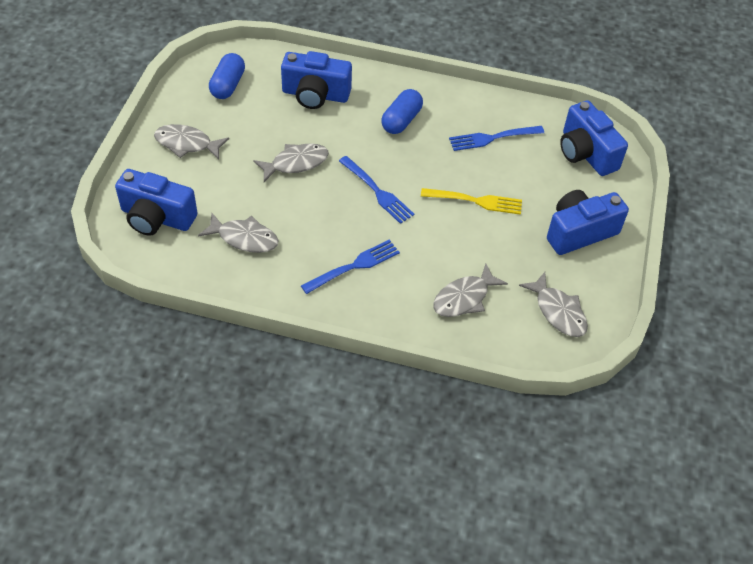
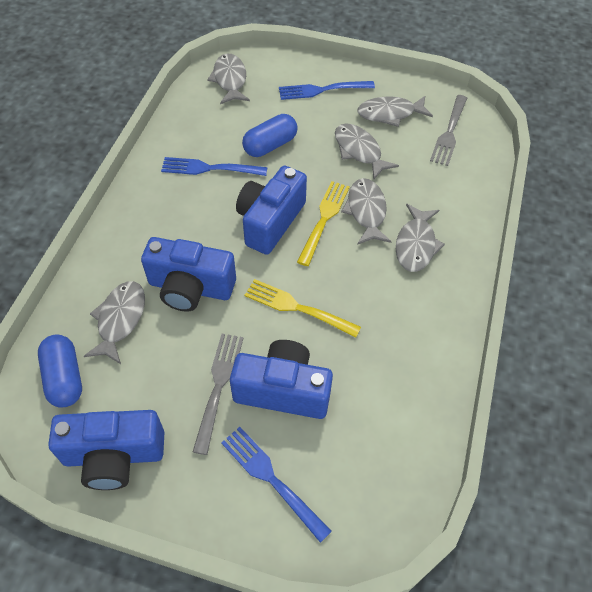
grey fish: 5 -> 6
grey fork: 0 -> 2
yellow fork: 1 -> 2

